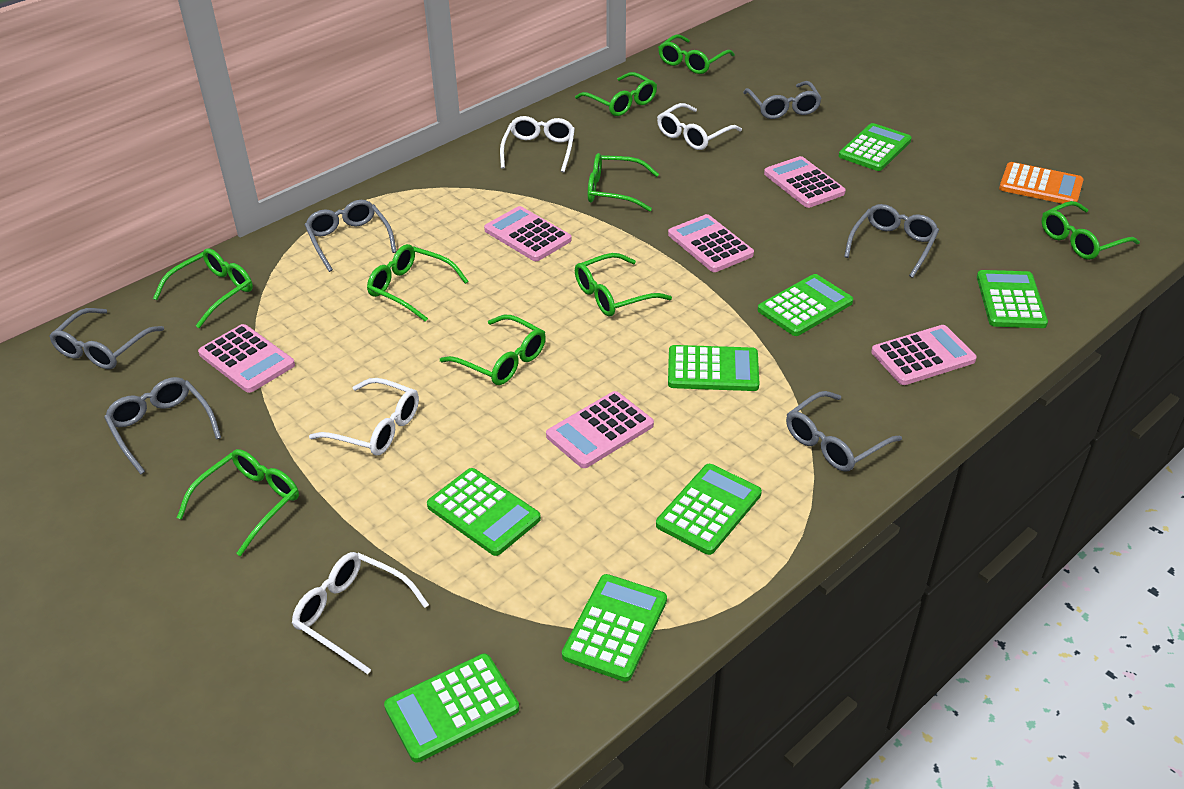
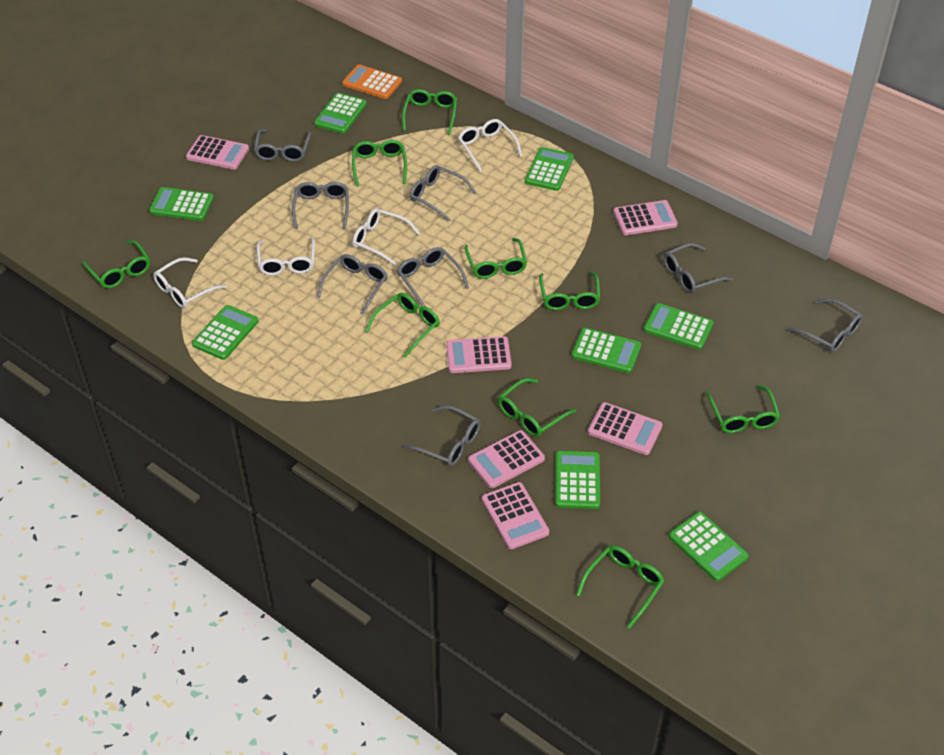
grey glasses: 6 -> 8

